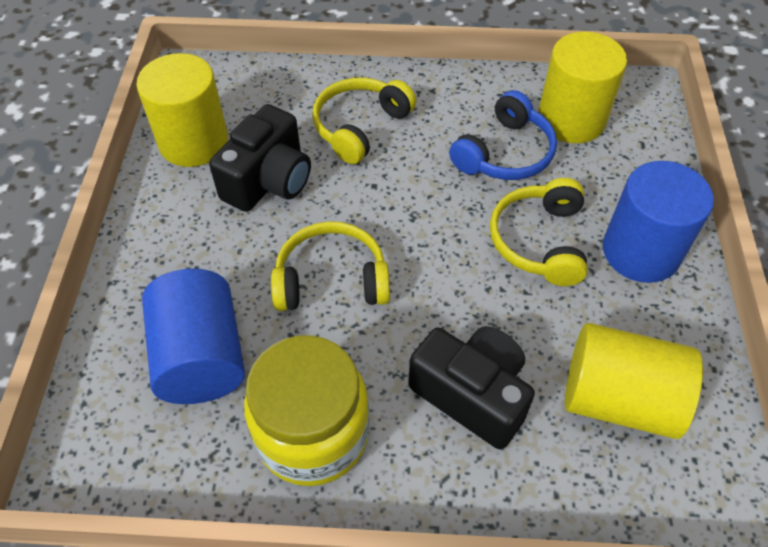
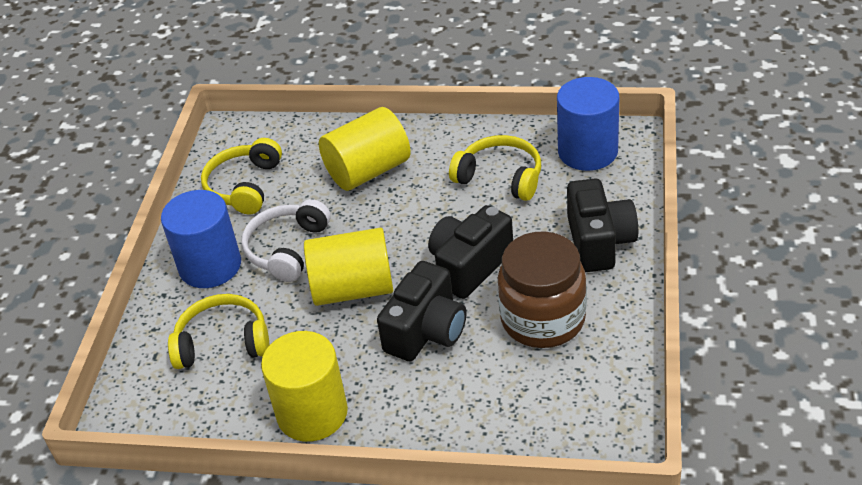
black camera: 2 -> 3
blue headphones: 1 -> 0
brown jar: 0 -> 1
white headphones: 0 -> 1
yellow jar: 1 -> 0

